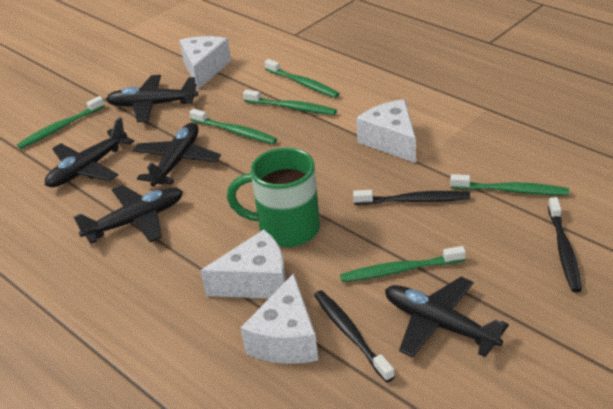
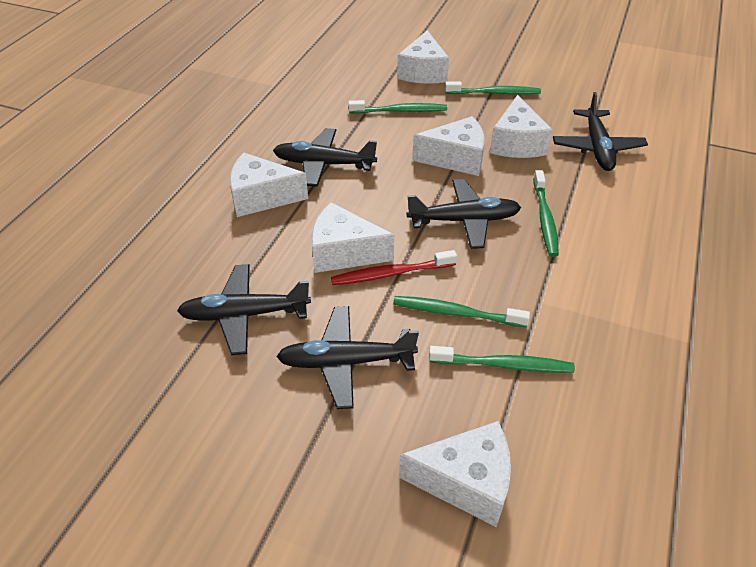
black toothbrush: 3 -> 0
green mug: 1 -> 0
green toothbrush: 6 -> 5
red toothbrush: 0 -> 1
white cheese: 4 -> 6

